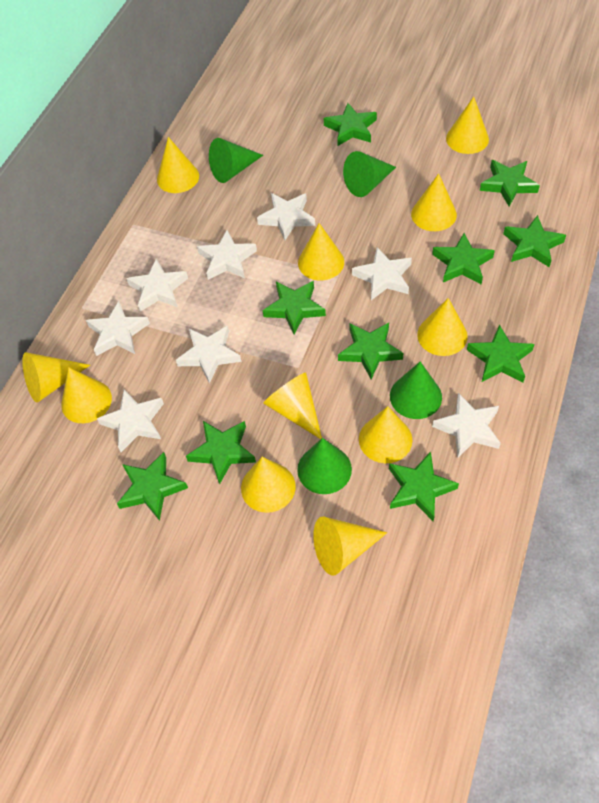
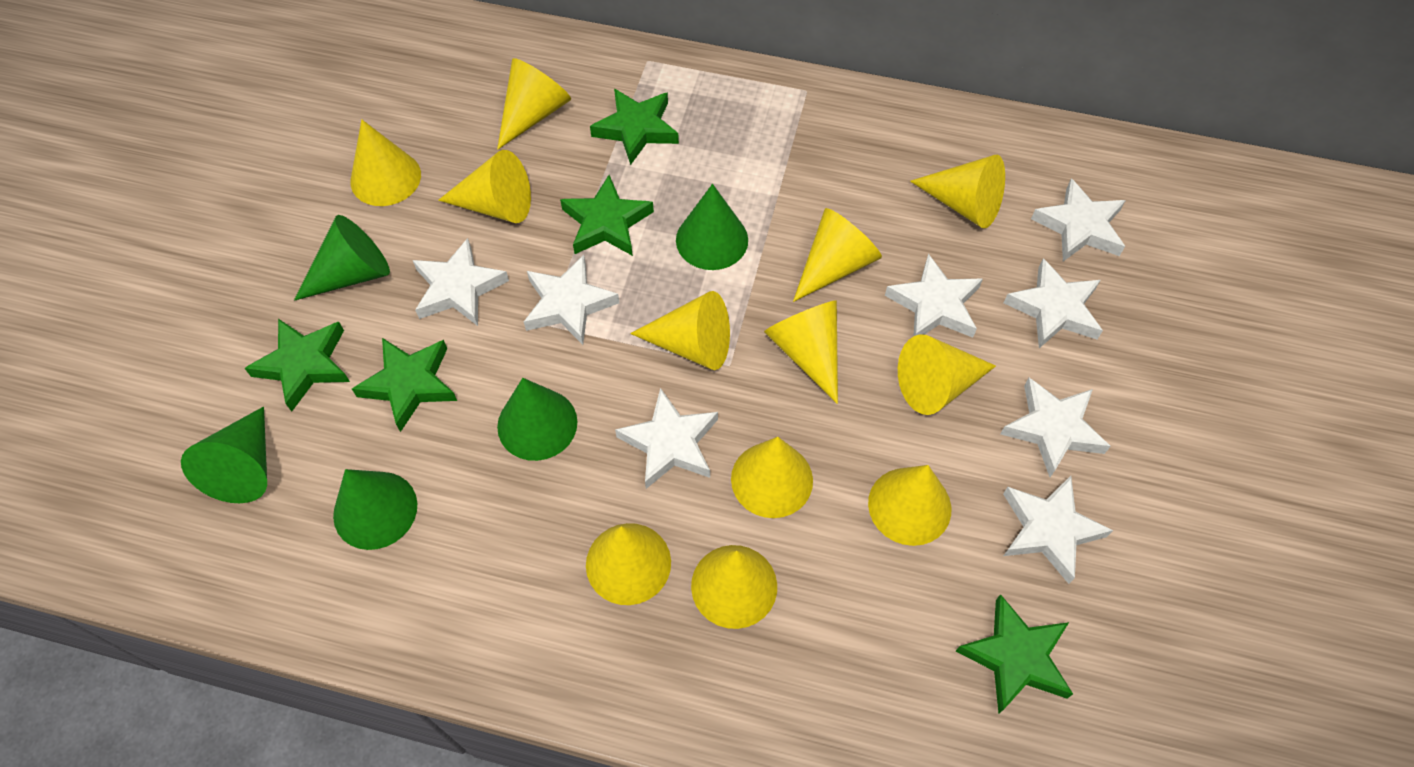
green cone: 4 -> 5
green star: 10 -> 5
yellow cone: 11 -> 12

